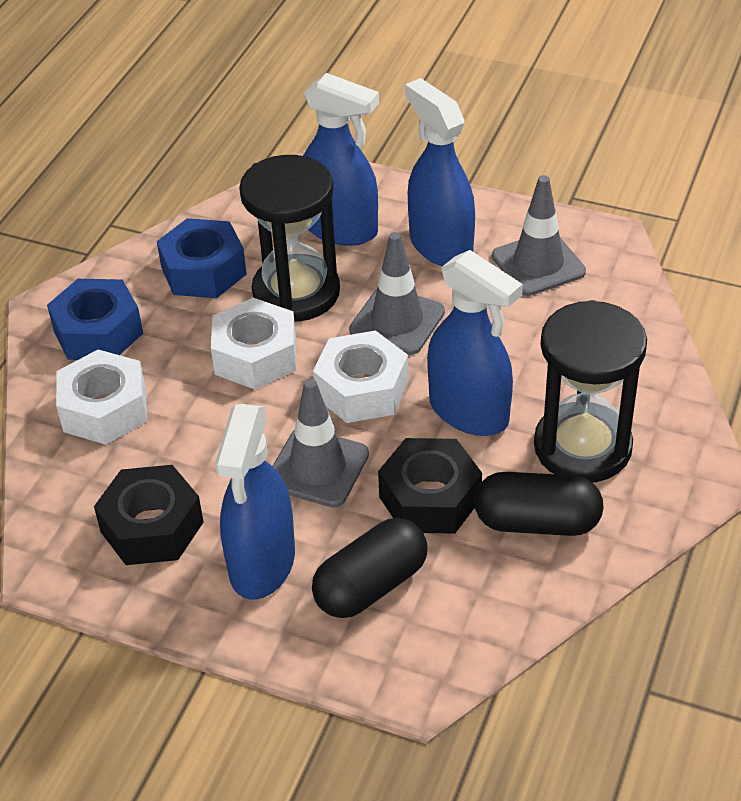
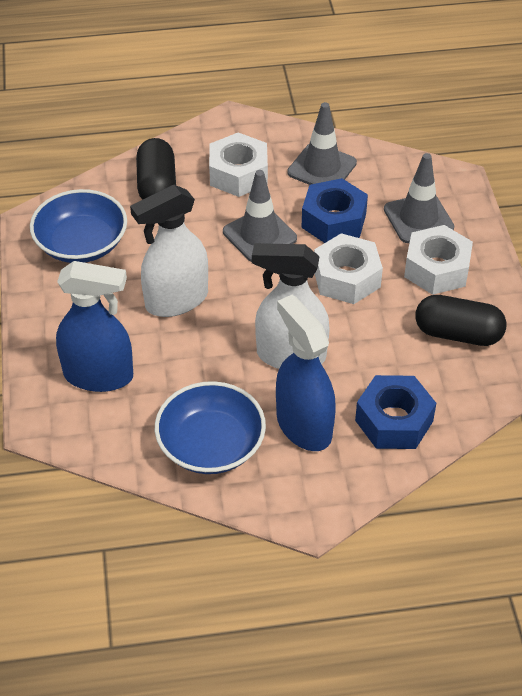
black hourglass: 2 -> 0
black nut: 2 -> 0
blue bowl: 0 -> 2
blue spray bottle: 4 -> 2
white spray bottle: 0 -> 2

